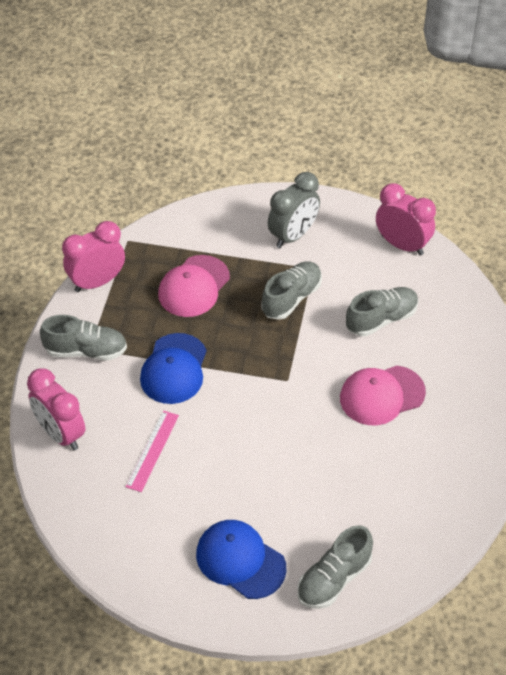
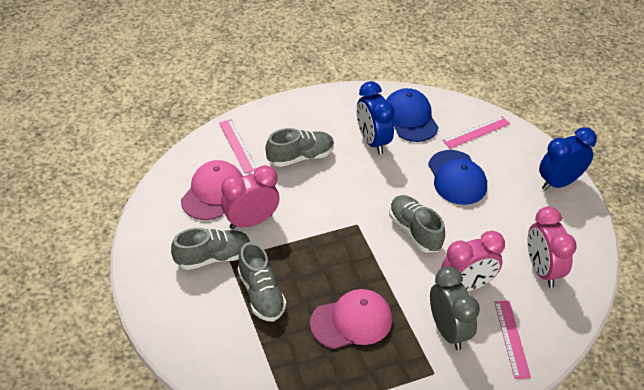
blue clock: 0 -> 2
pink ruler: 1 -> 3

